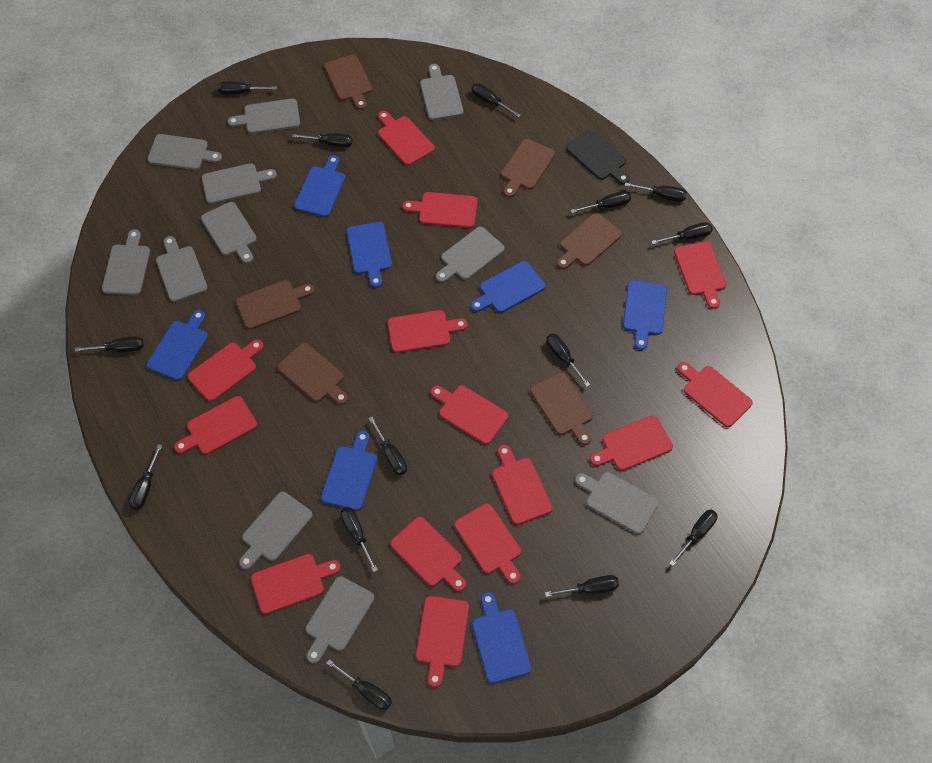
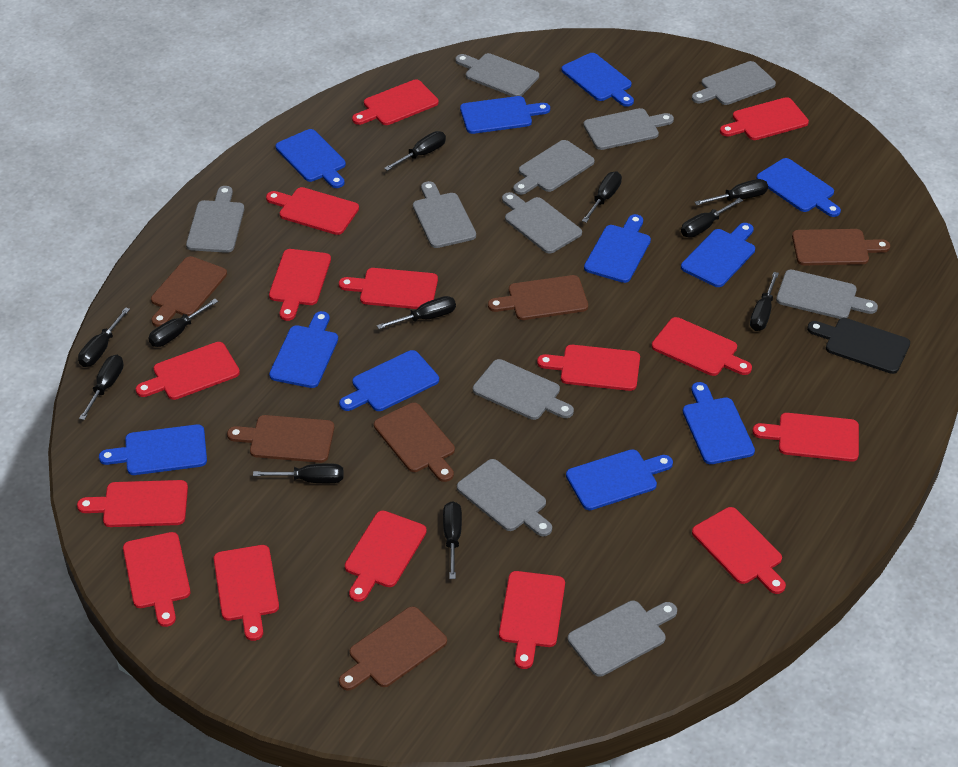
black screwdriver: 14 -> 11
blue cutting board: 7 -> 11
red cutting board: 14 -> 15

